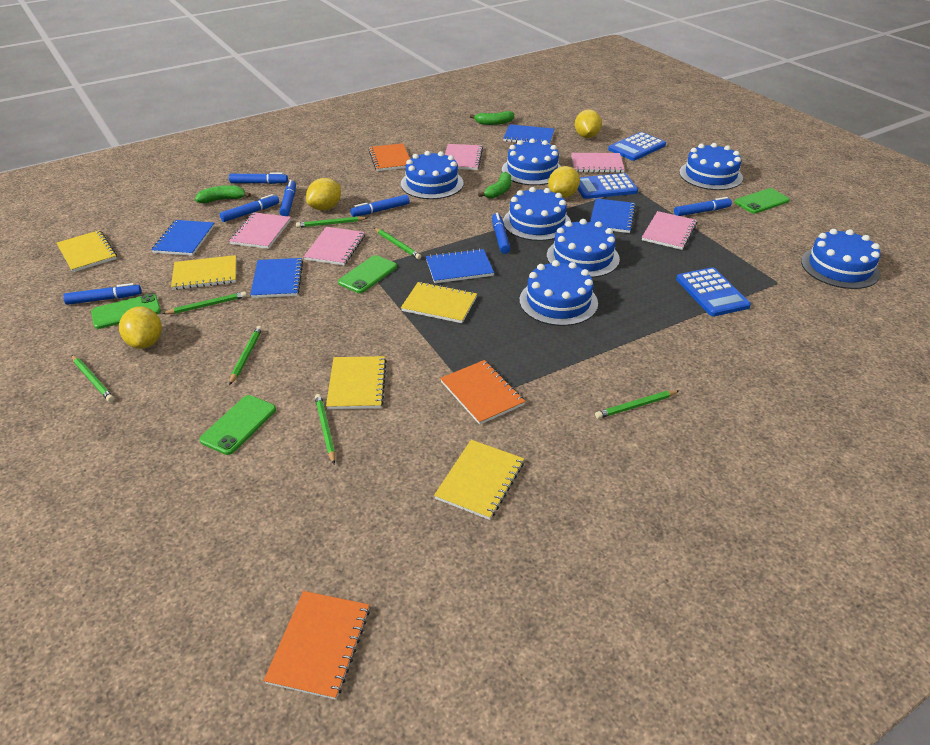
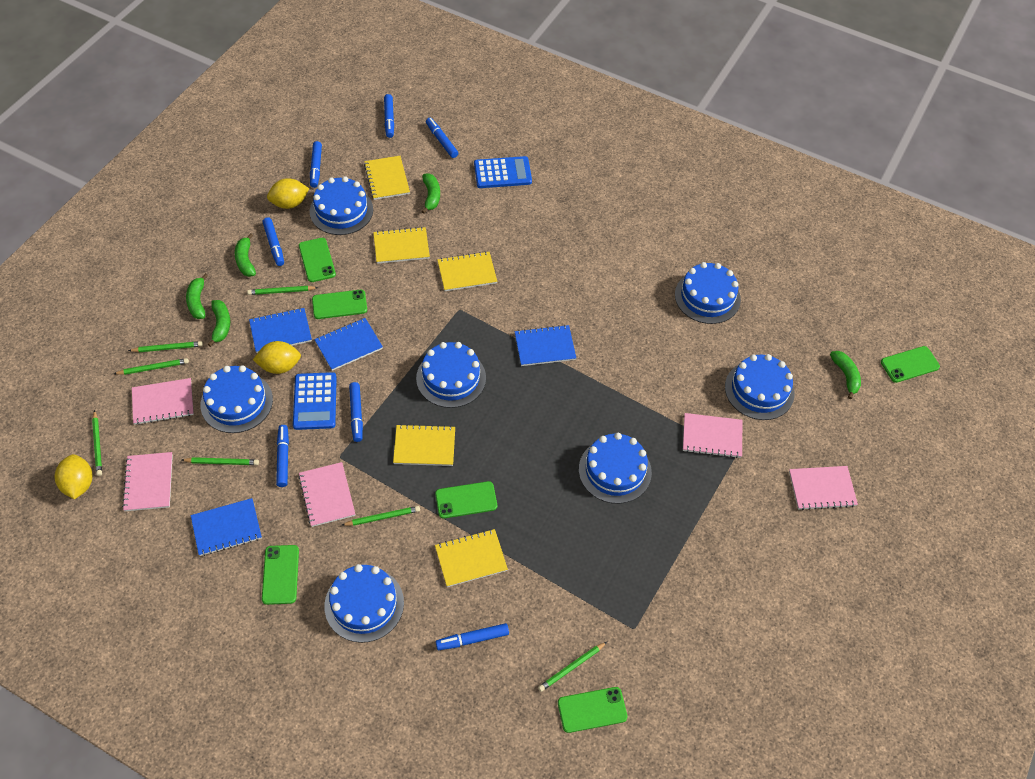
blue calculator: 3 -> 2
blue notebook: 5 -> 4
green banana: 3 -> 5
green phone: 4 -> 6
orange notebook: 3 -> 0
yellow lemon: 4 -> 3

